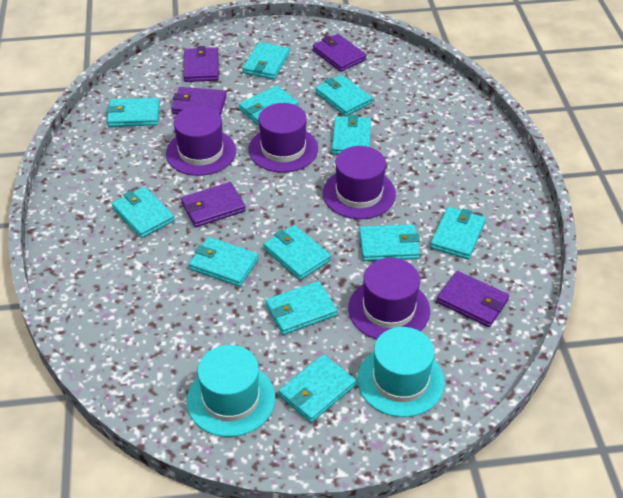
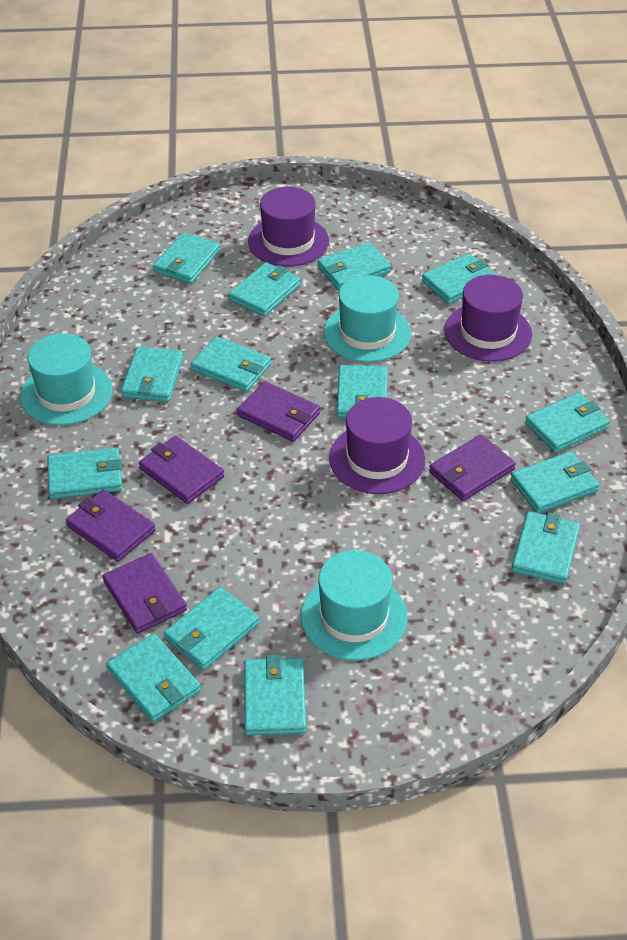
purple hat: 4 -> 3
turquoise hat: 2 -> 3
turquoise wallet: 12 -> 14

